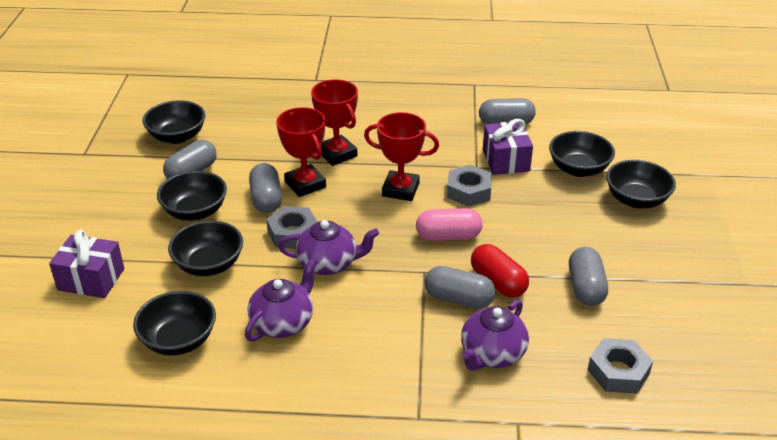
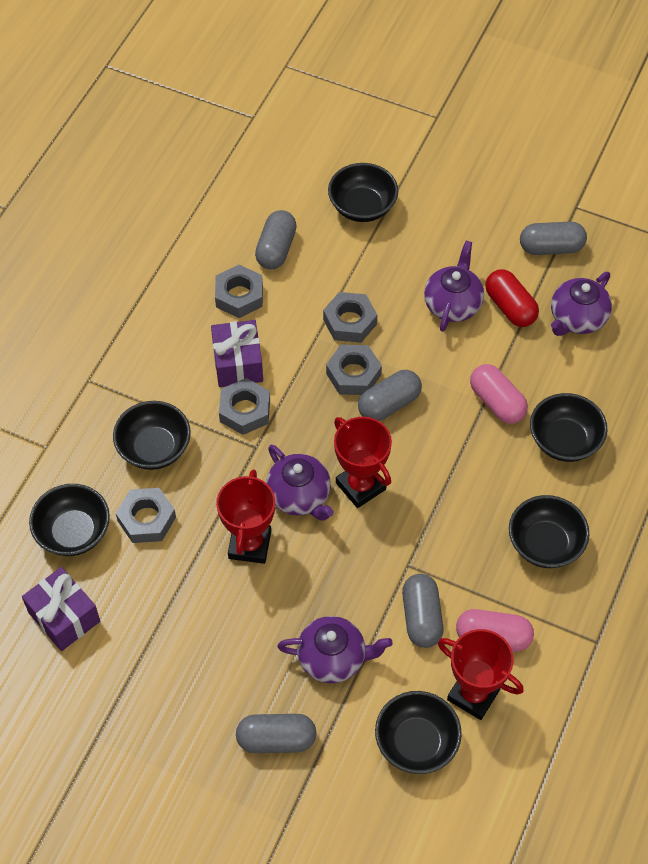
grey nut: 3 -> 5
pink capsule: 1 -> 2
purple teapot: 3 -> 4

